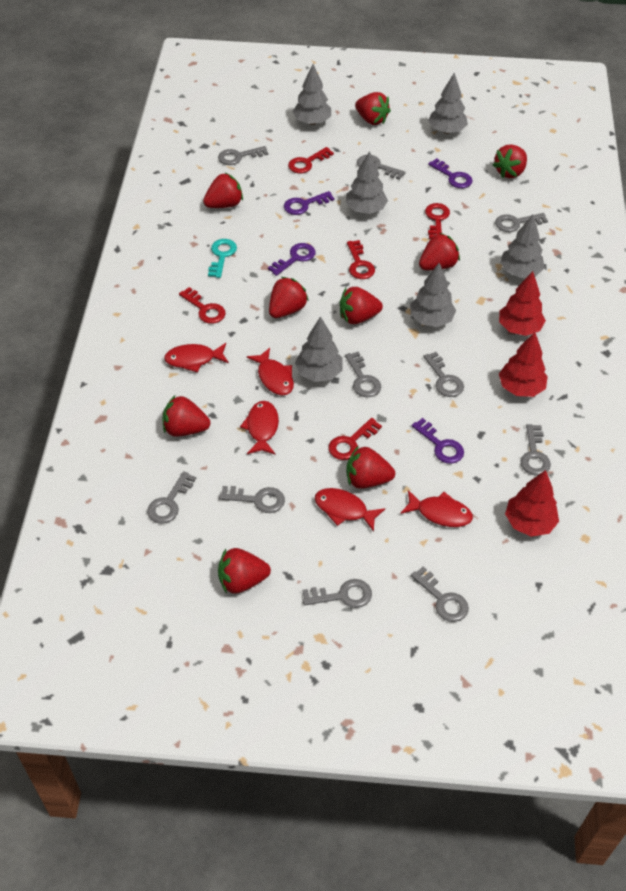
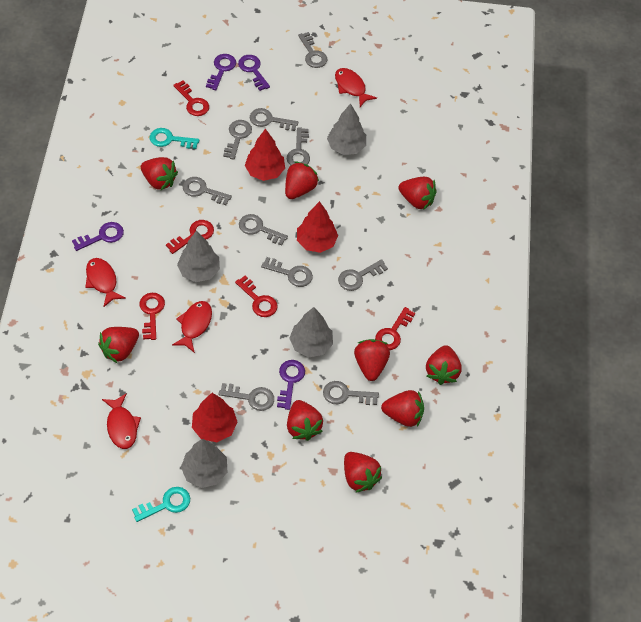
grey tree: 6 -> 4
red fish: 5 -> 4
turquoise key: 1 -> 2

